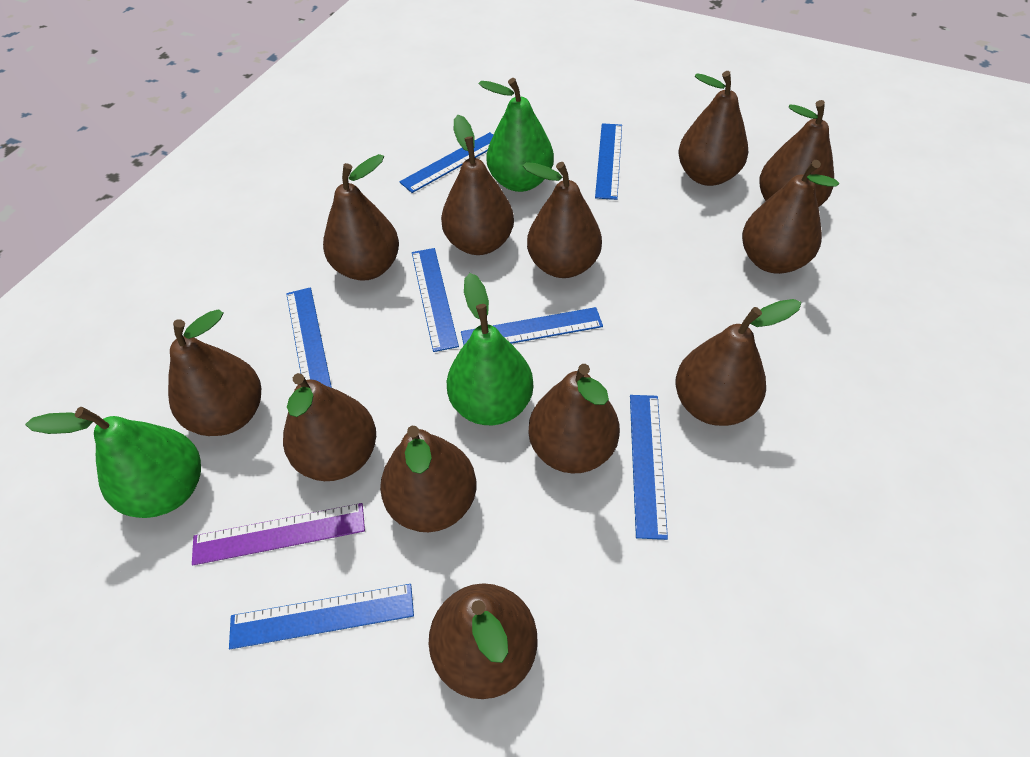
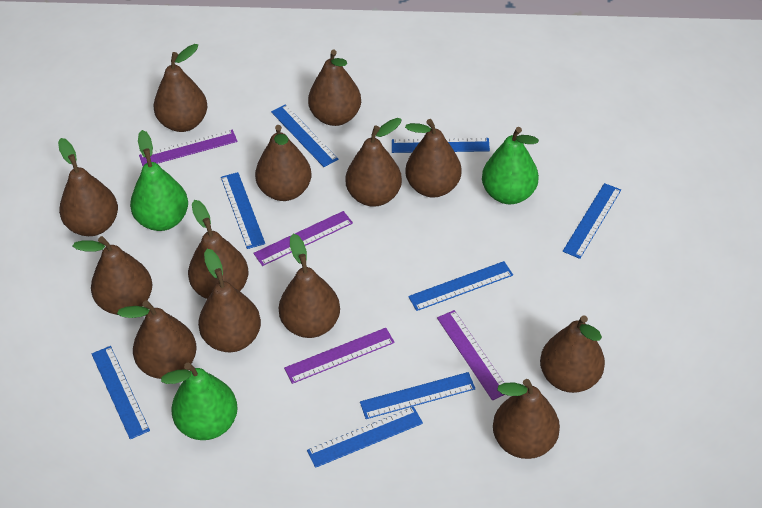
blue ruler: 7 -> 8
brown pear: 12 -> 13
purple ruler: 1 -> 4

